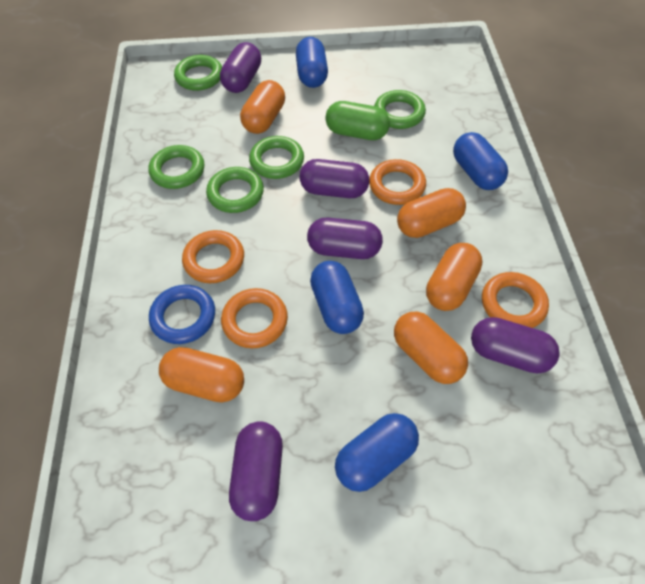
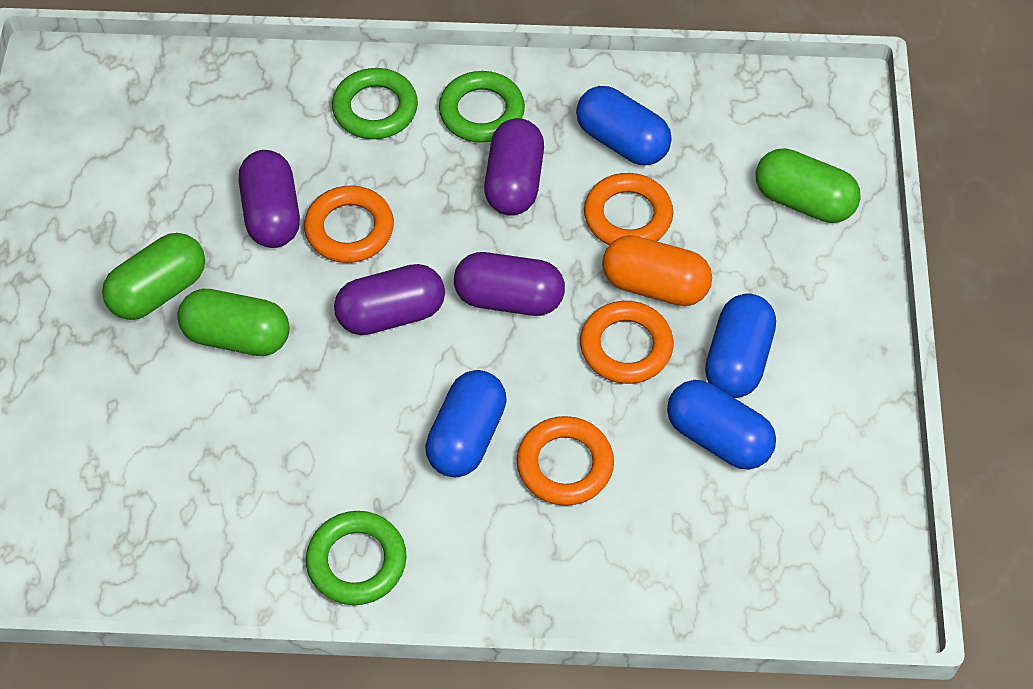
blue ring: 1 -> 0
green capsule: 1 -> 3
green ring: 5 -> 3
orange capsule: 5 -> 1
purple capsule: 5 -> 4

